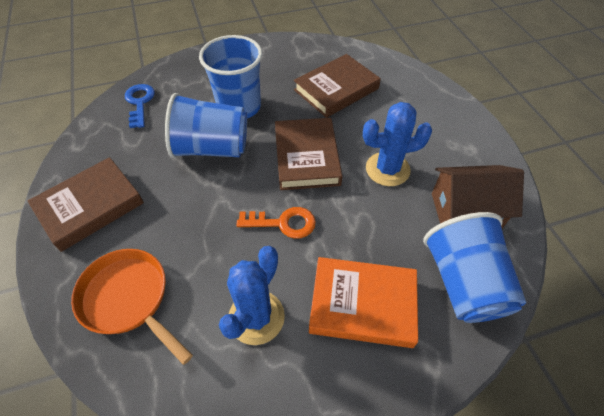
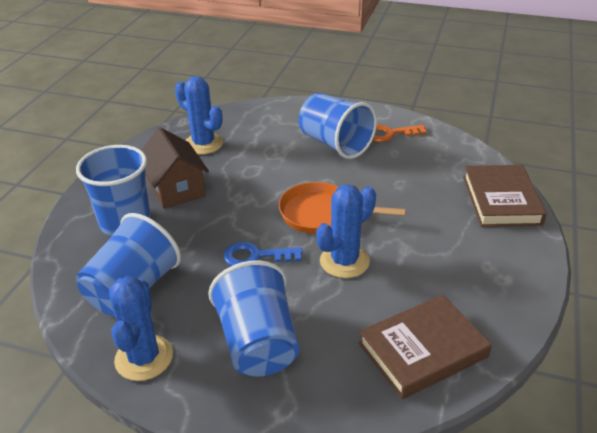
blue cactus: 2 -> 3
blue cup: 3 -> 4
brown book: 3 -> 2
orange book: 1 -> 0

